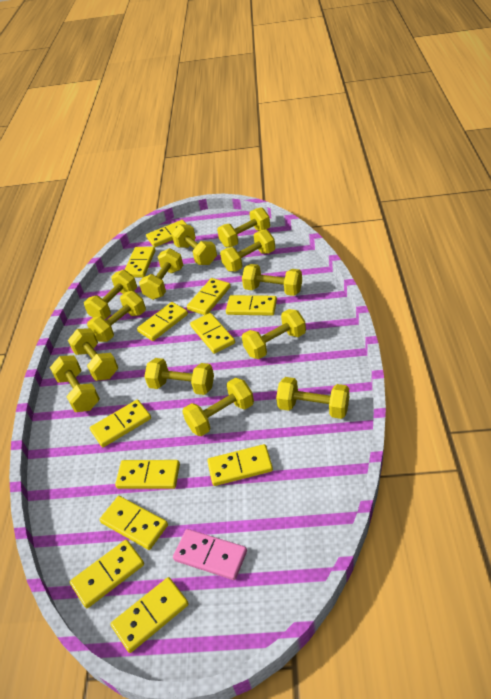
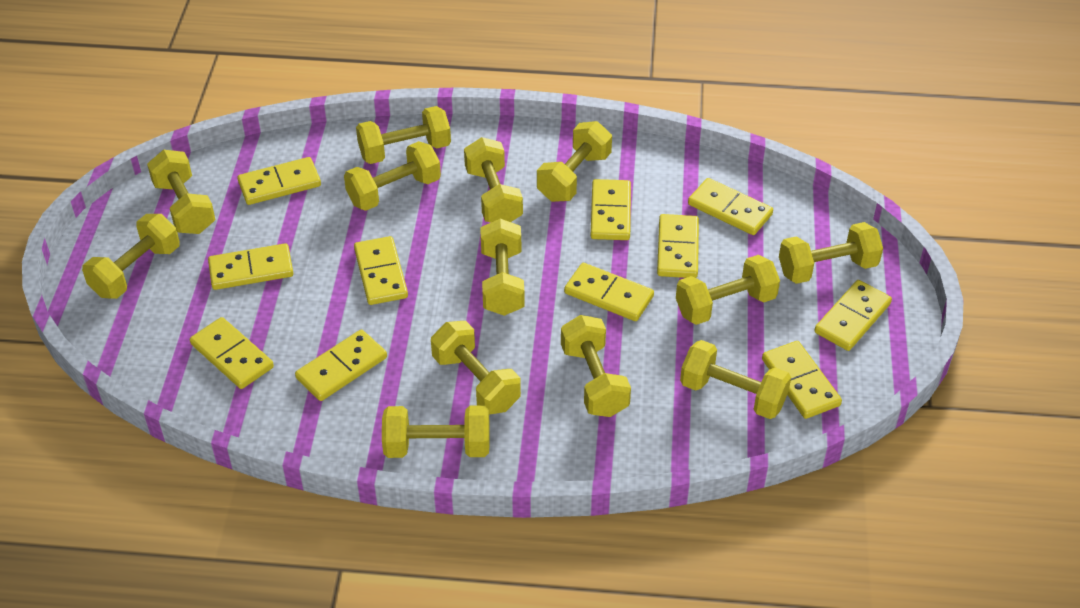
pink domino: 1 -> 0
yellow domino: 12 -> 11

